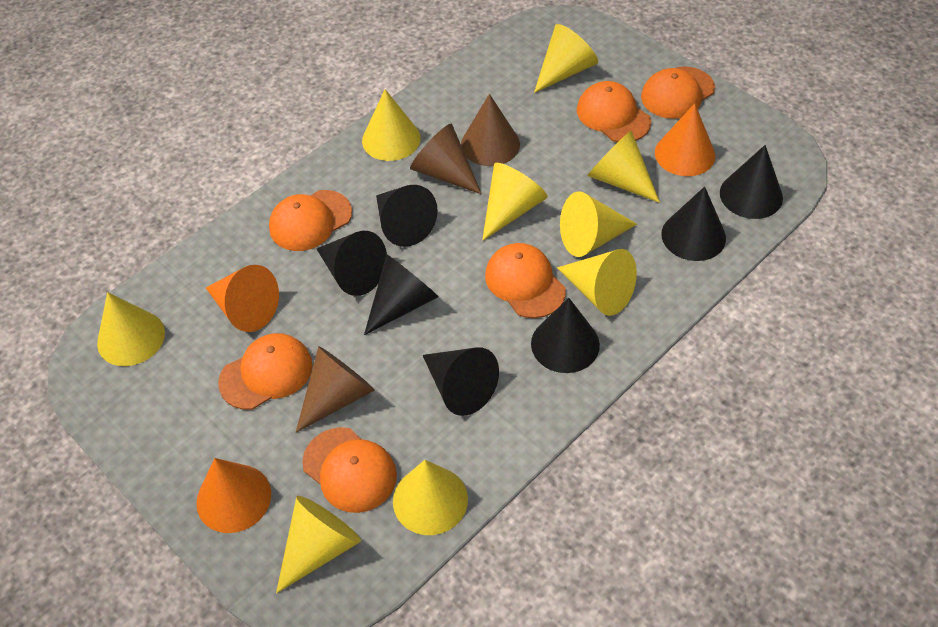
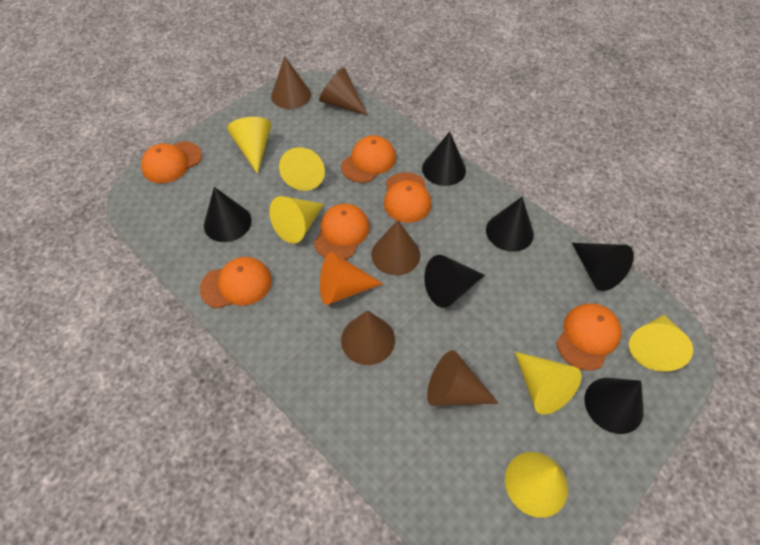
black cone: 7 -> 6
brown cone: 3 -> 5
orange cone: 3 -> 1
yellow cone: 9 -> 6

